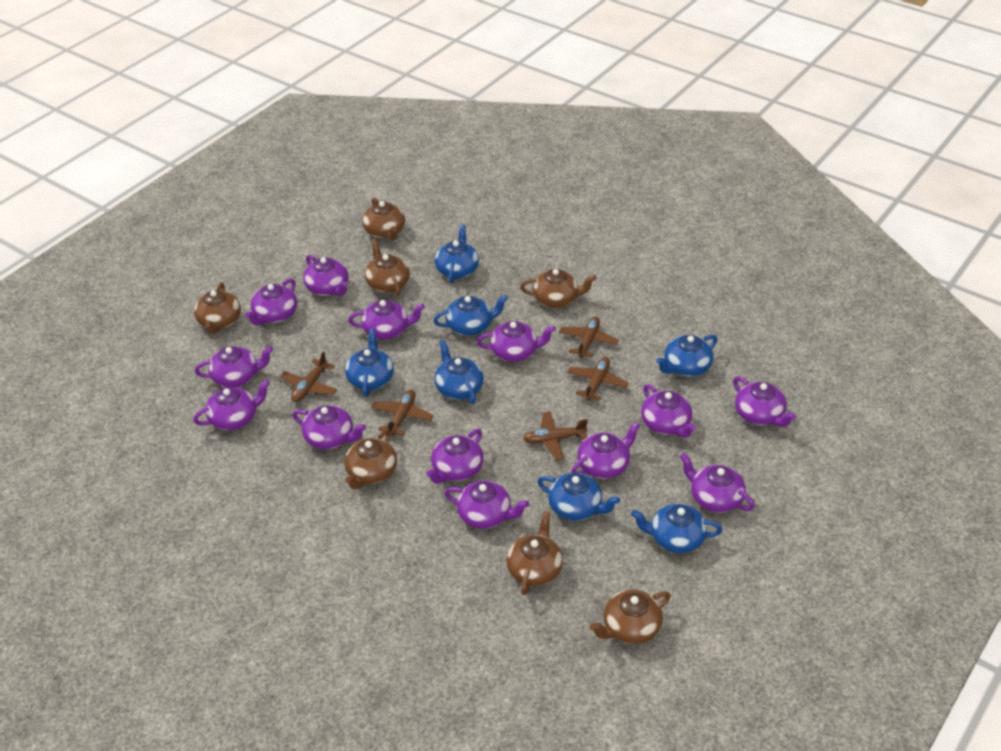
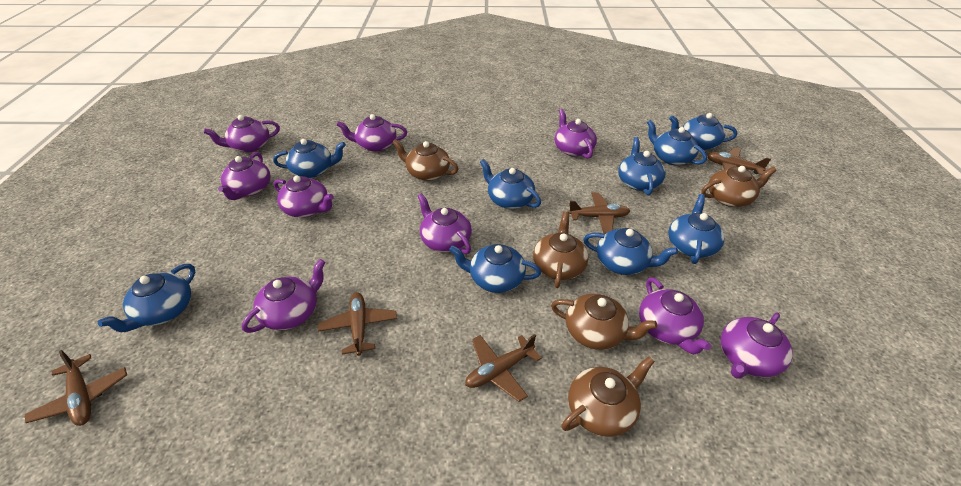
blue teapot: 7 -> 9
brown teapot: 7 -> 5
purple teapot: 13 -> 9

